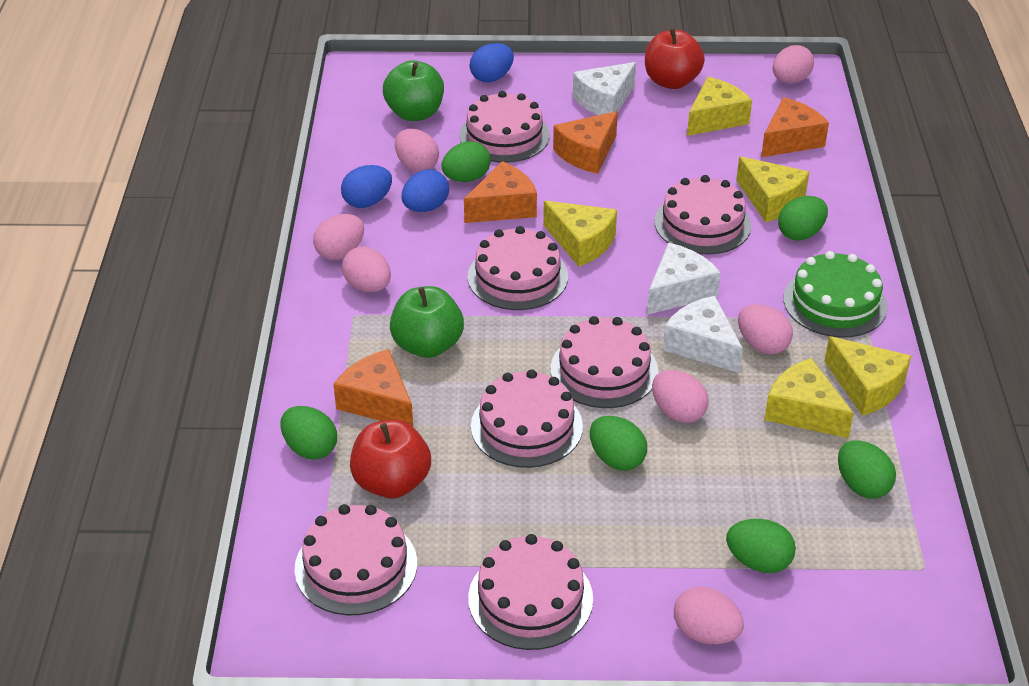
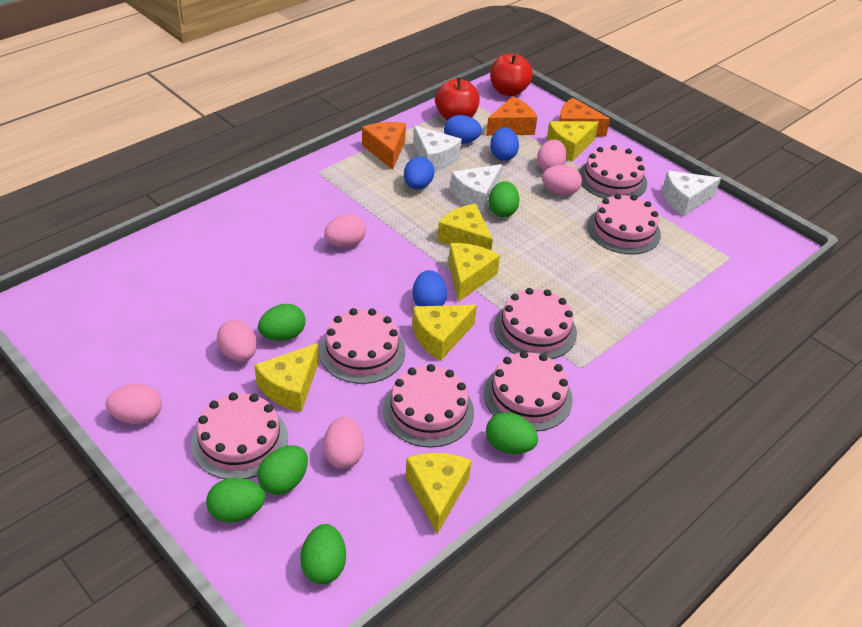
blue egg: 3 -> 4
green apple: 2 -> 0
green cake: 1 -> 0
orange cheese: 4 -> 3
pink egg: 7 -> 6
yellow cheese: 5 -> 6

